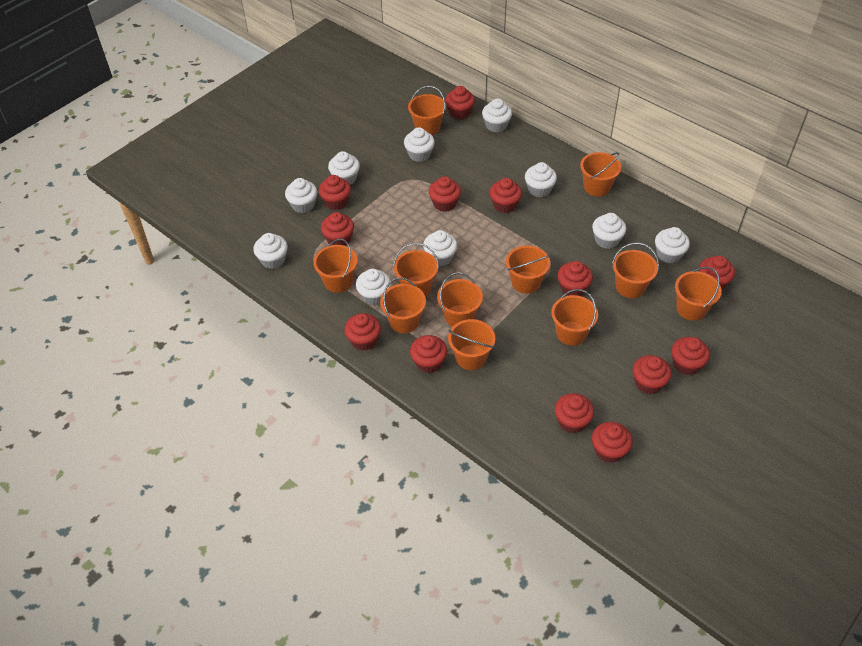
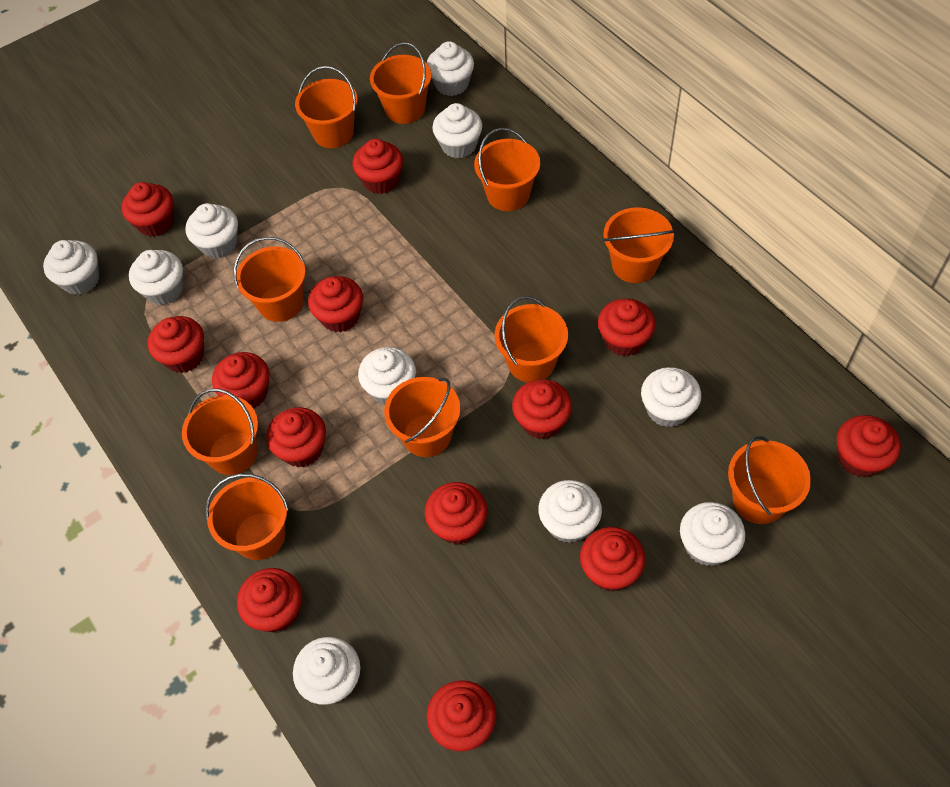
orange bucket: 11 -> 10

